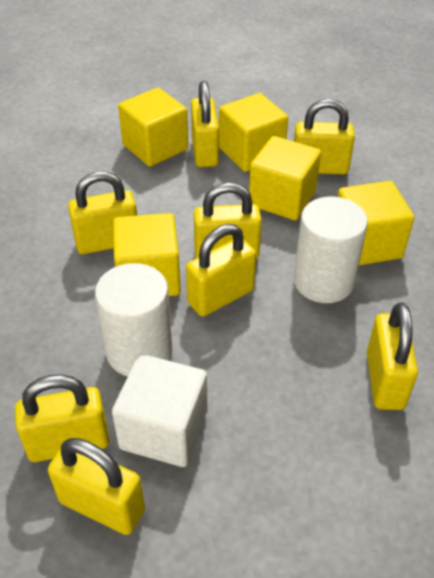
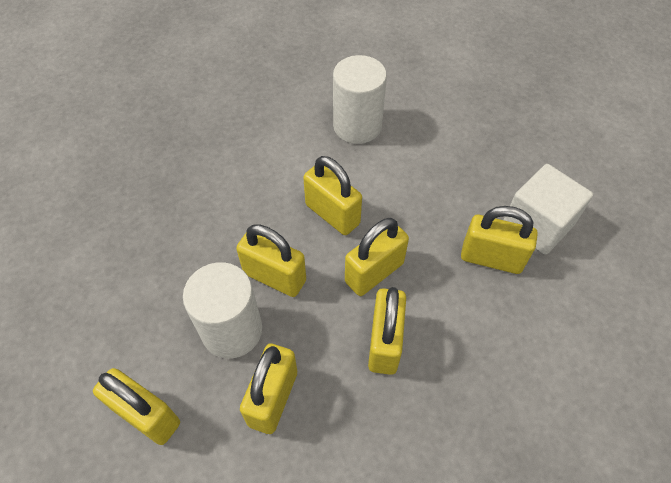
yellow cube: 5 -> 0
yellow padlock: 8 -> 7

